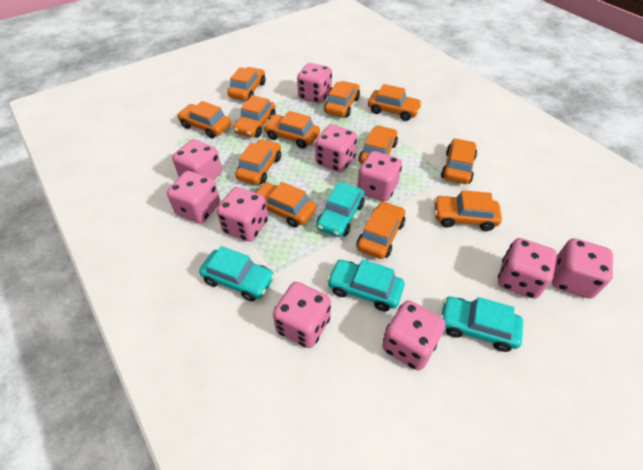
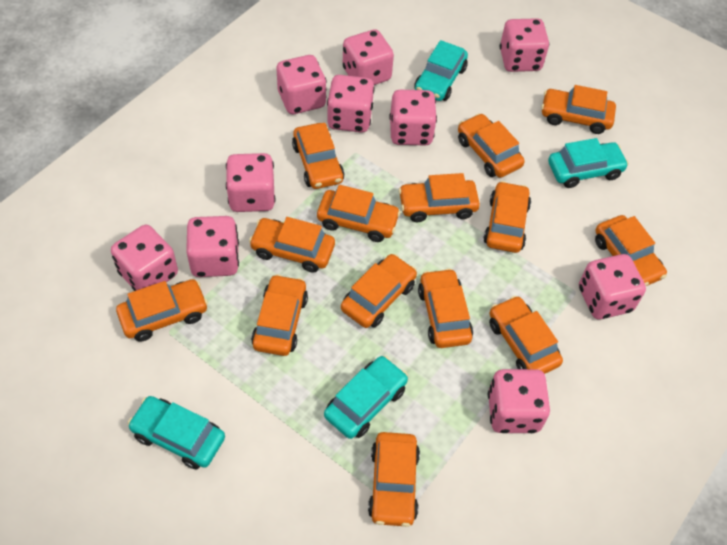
orange car: 12 -> 14

